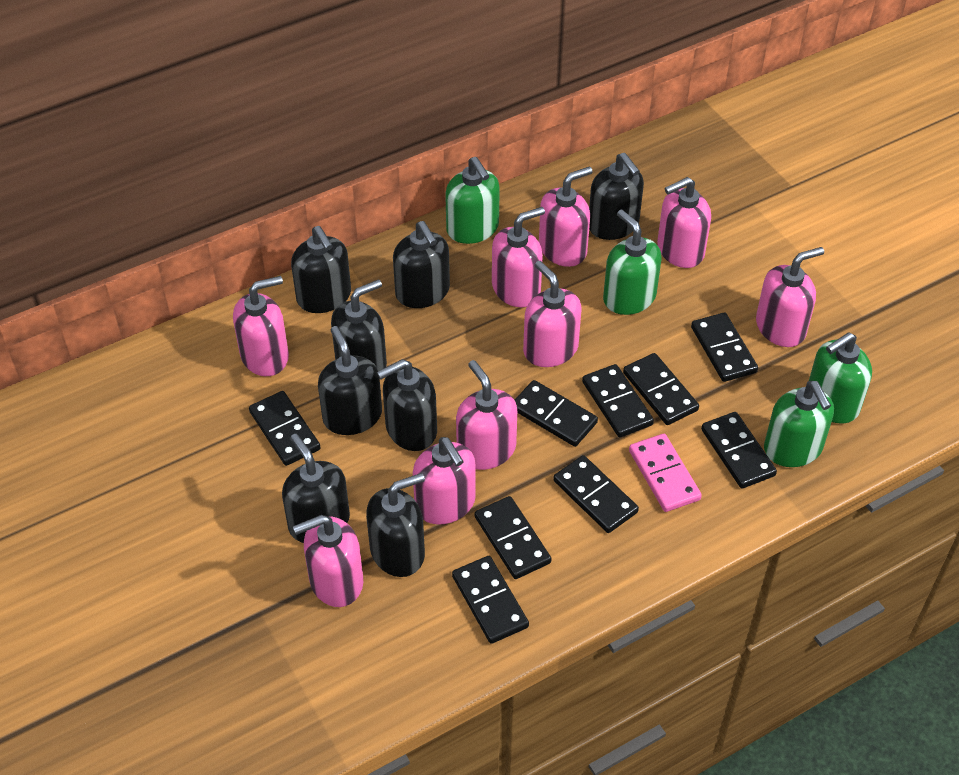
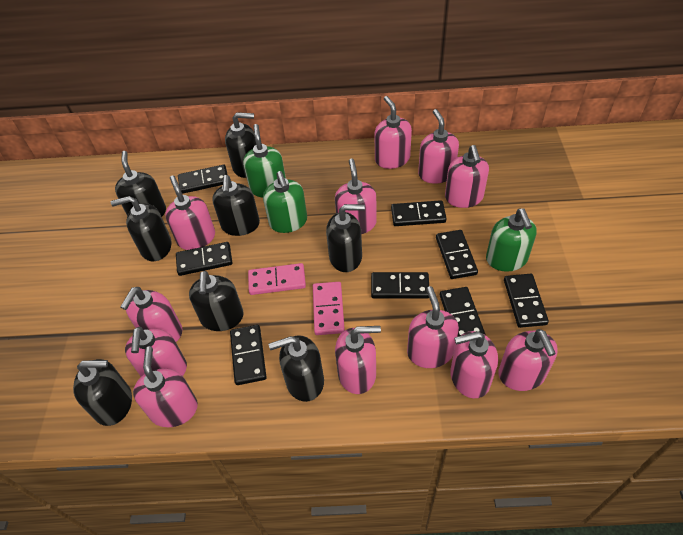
black domino: 9 -> 8
green soap dispenser: 4 -> 3
pink domino: 1 -> 2
pink soap dispenser: 9 -> 12

